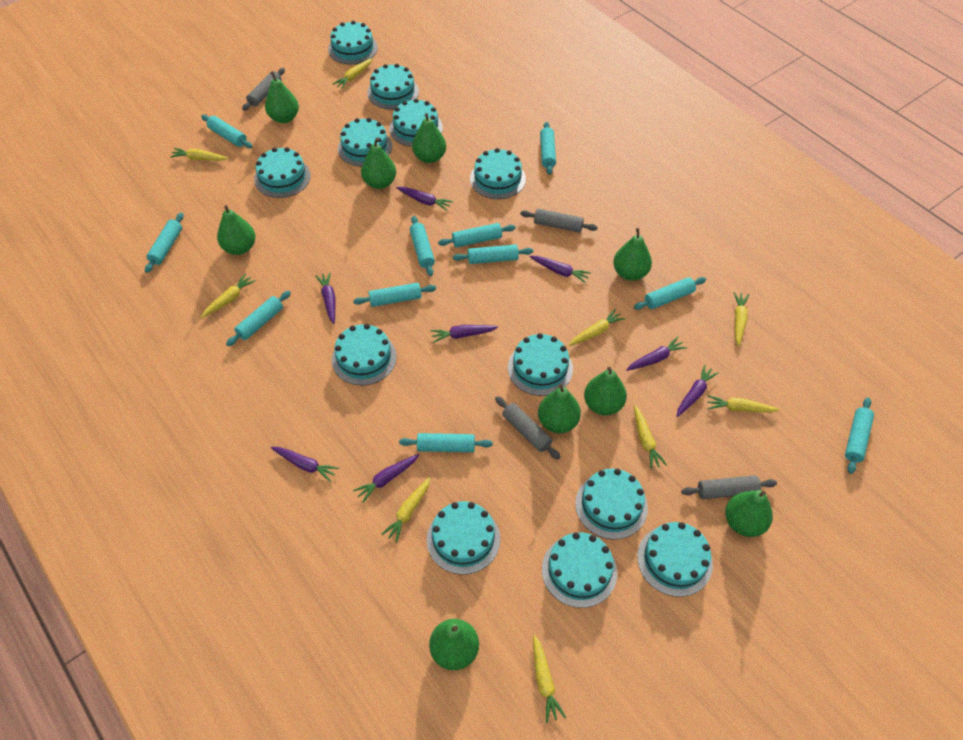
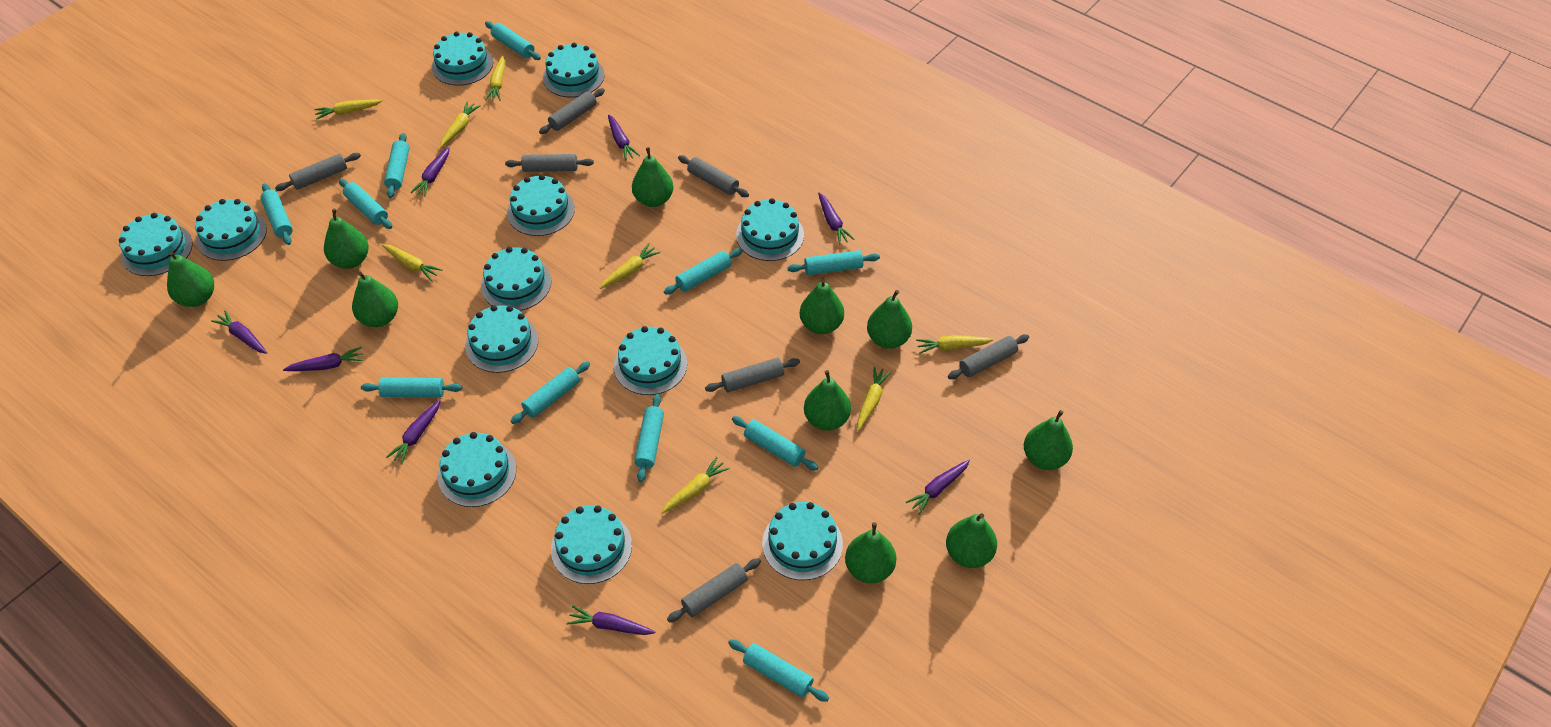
green pear: 9 -> 10
grey rolling pin: 4 -> 7
yellow carrot: 9 -> 8

